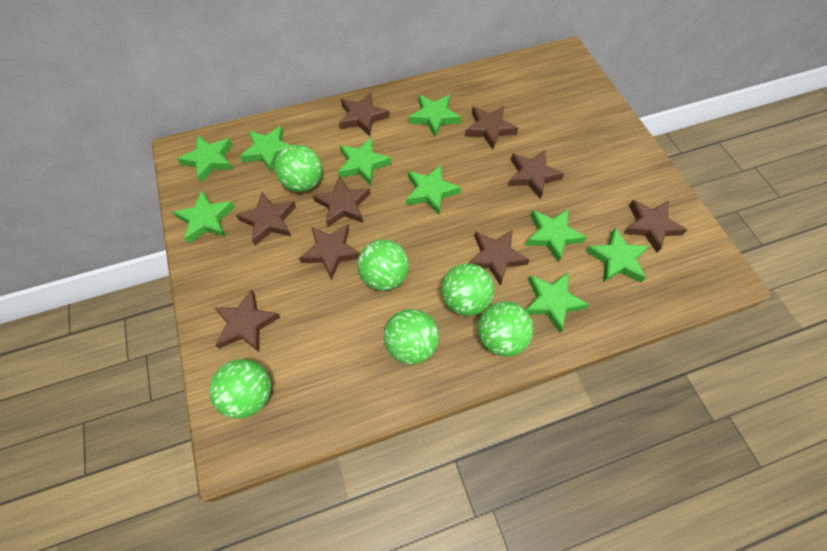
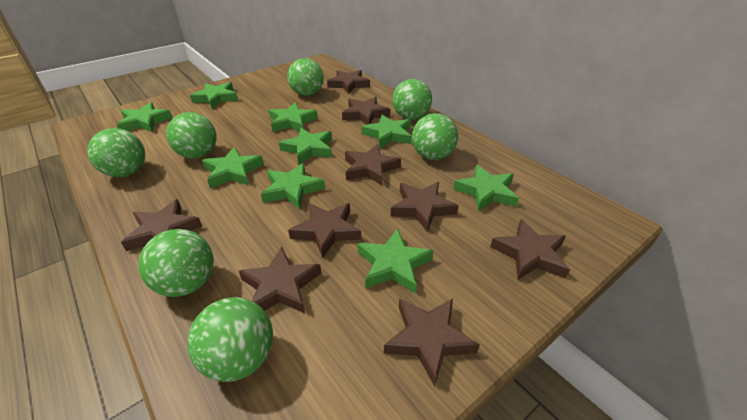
green ball: 6 -> 7

